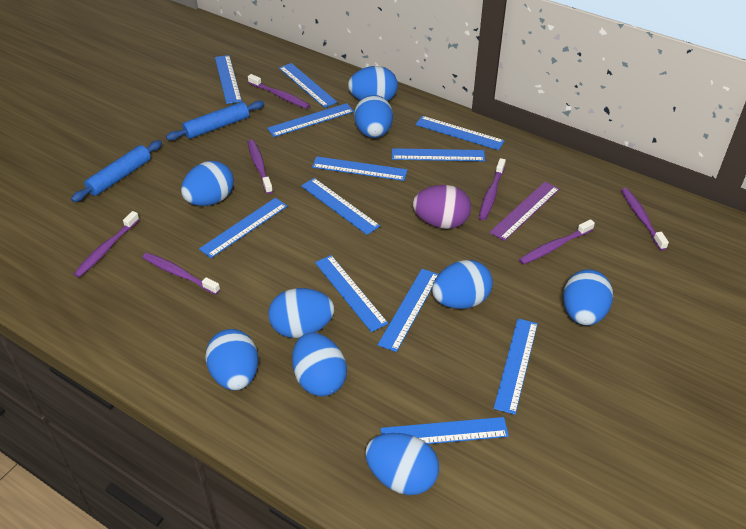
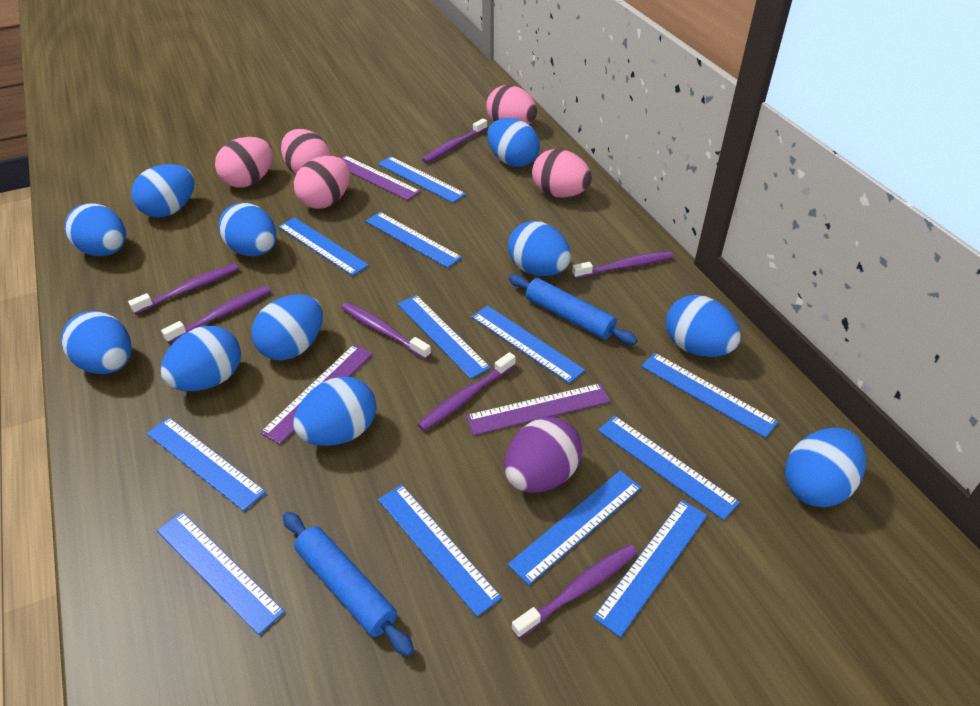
blue egg: 9 -> 11
pink egg: 0 -> 5
purple ruler: 1 -> 3

